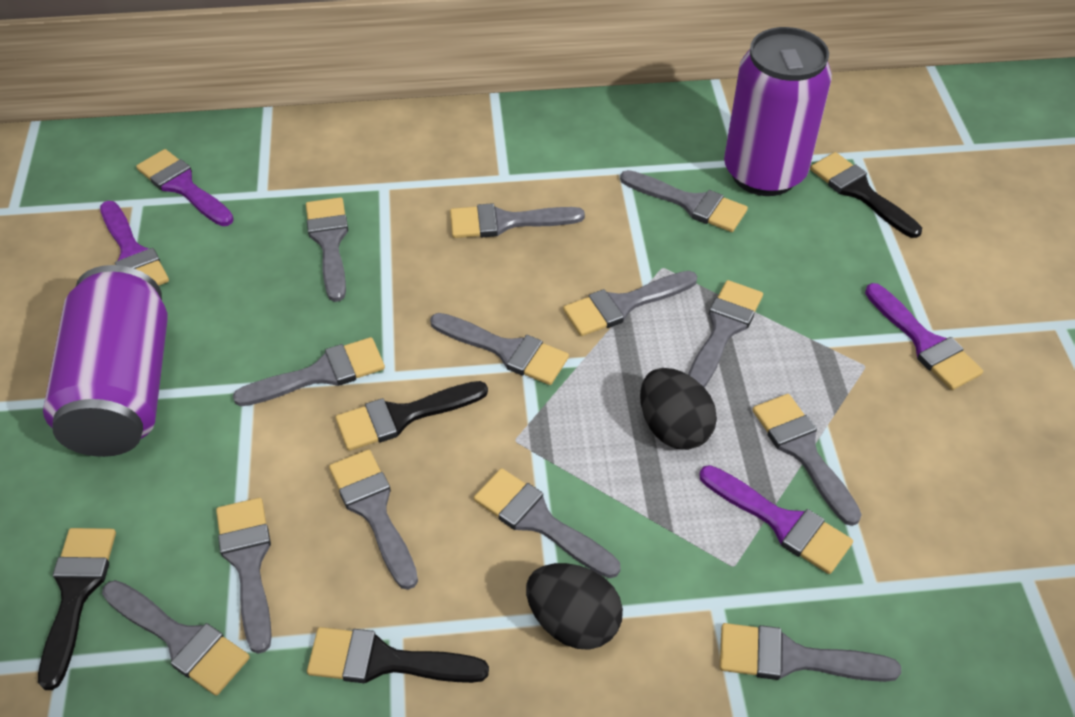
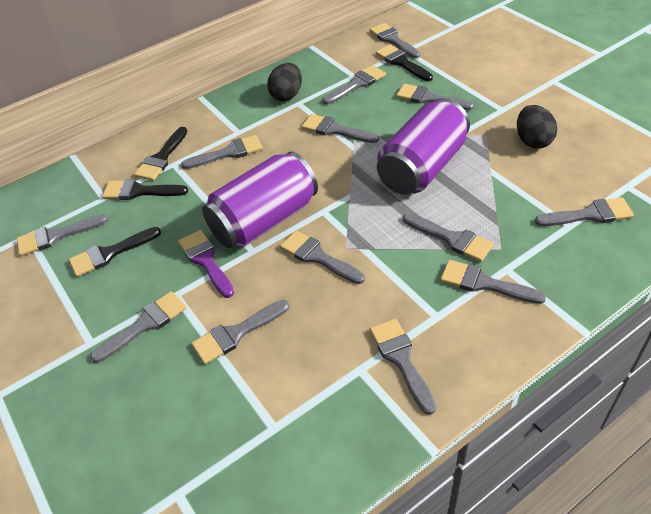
purple brush: 4 -> 1

